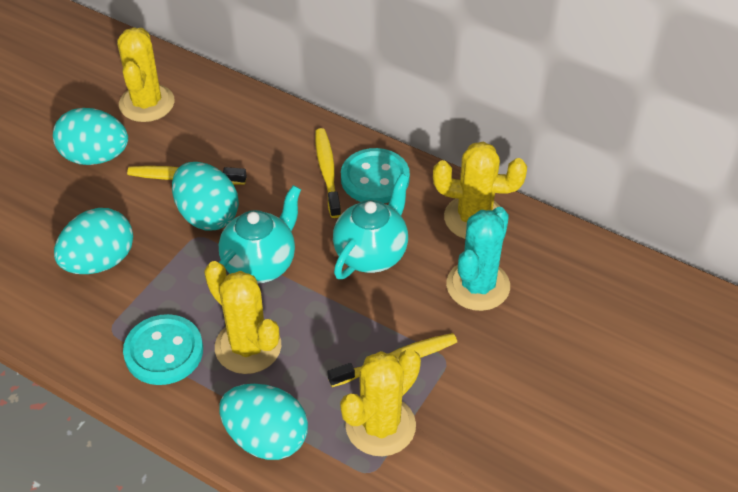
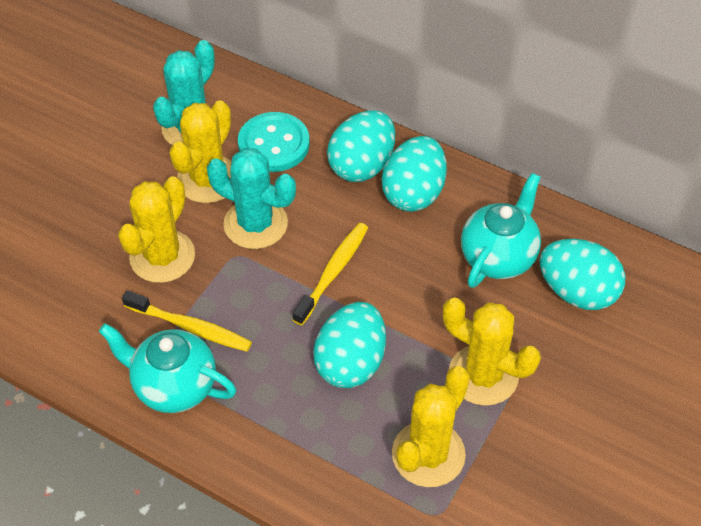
turquoise button: 2 -> 1
turquoise cactus: 1 -> 2
yellow toothbrush: 3 -> 2

